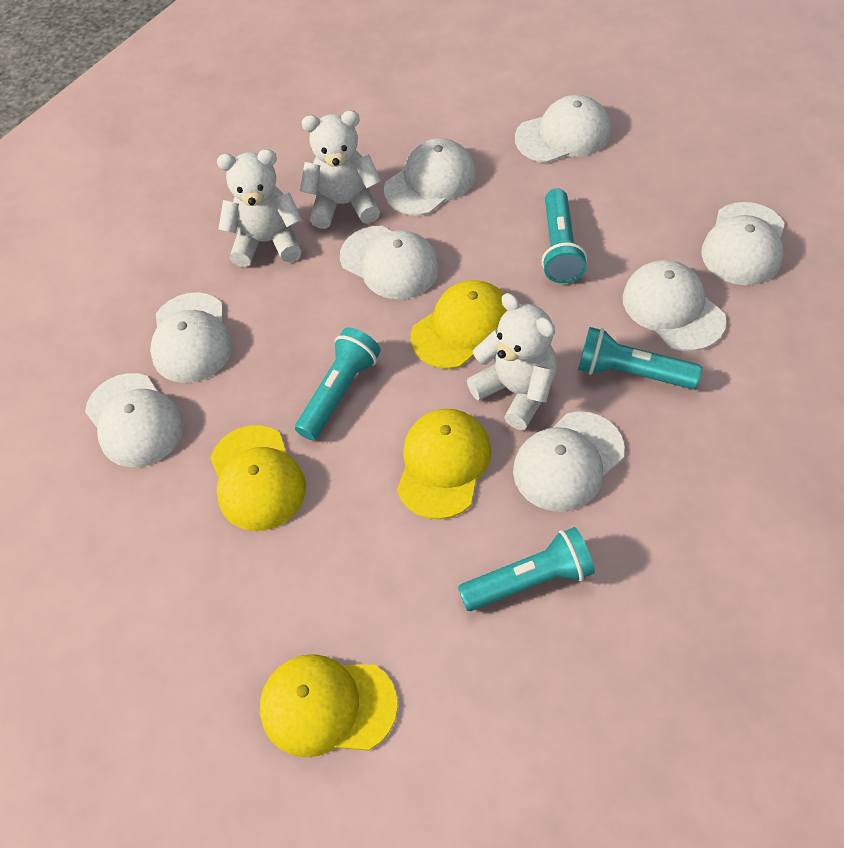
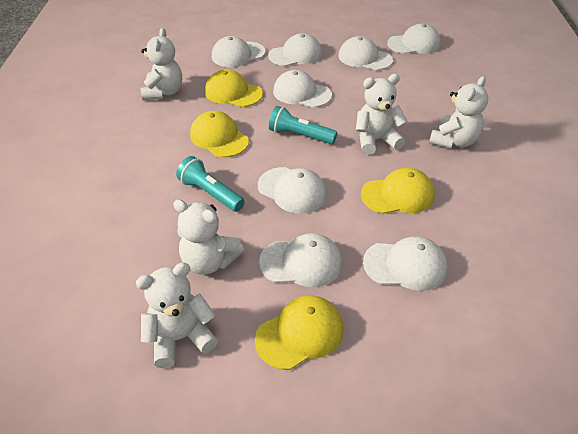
turquoise flashlight: 4 -> 2
white teddy bear: 3 -> 5

